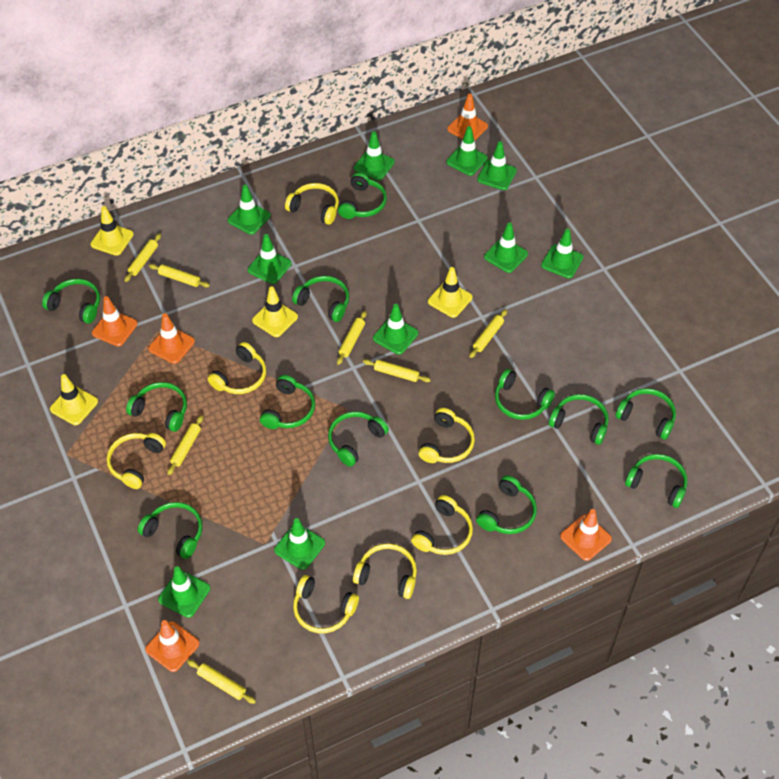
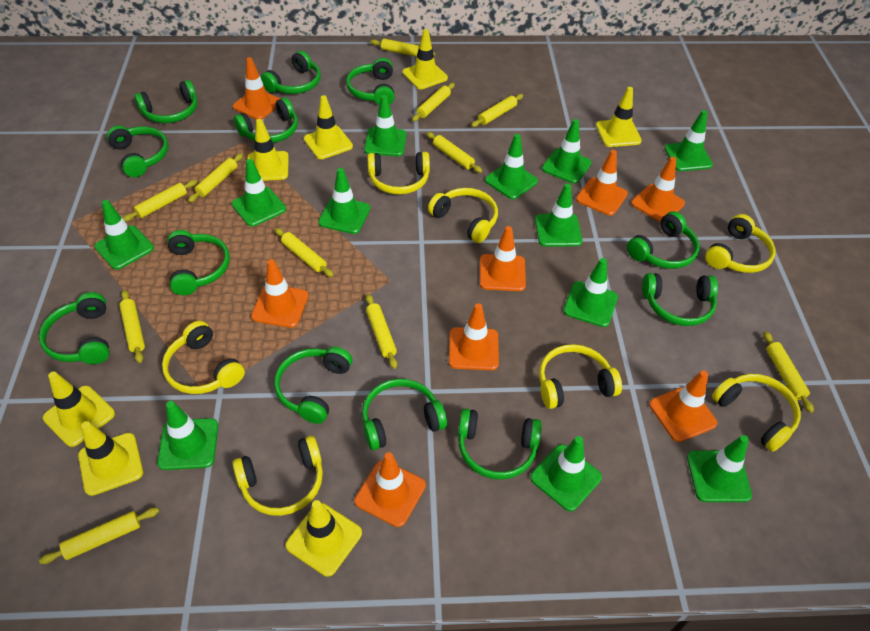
green traffic cone: 10 -> 12
orange traffic cone: 5 -> 8
yellow rolling pin: 7 -> 11
yellow traffic cone: 4 -> 7

